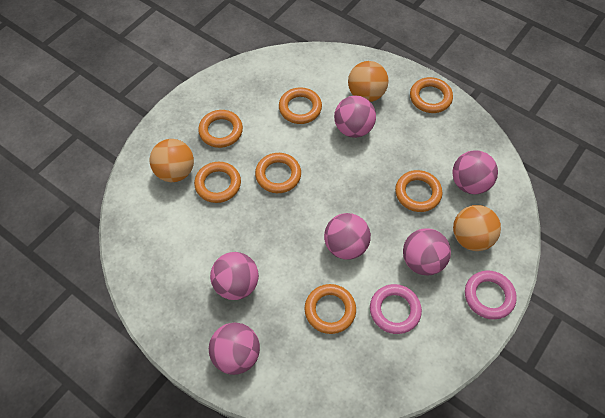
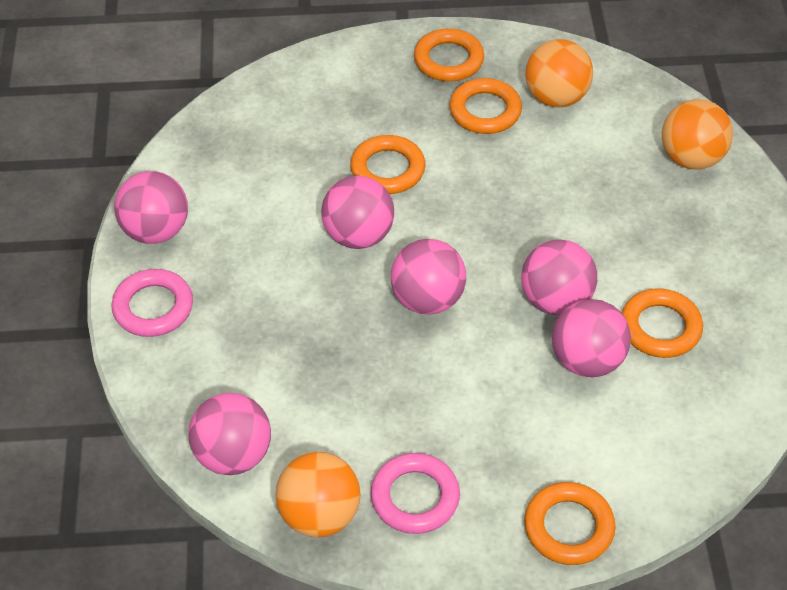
orange ring: 7 -> 5

